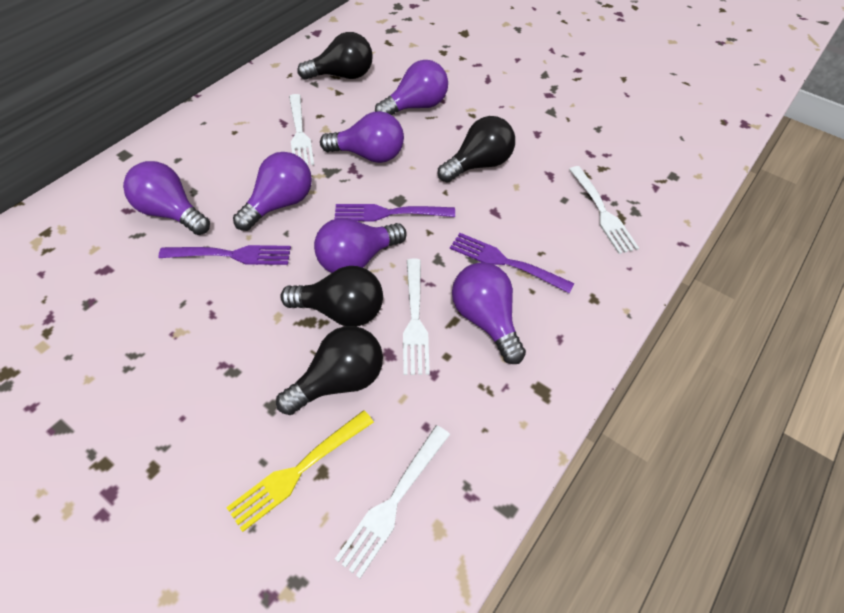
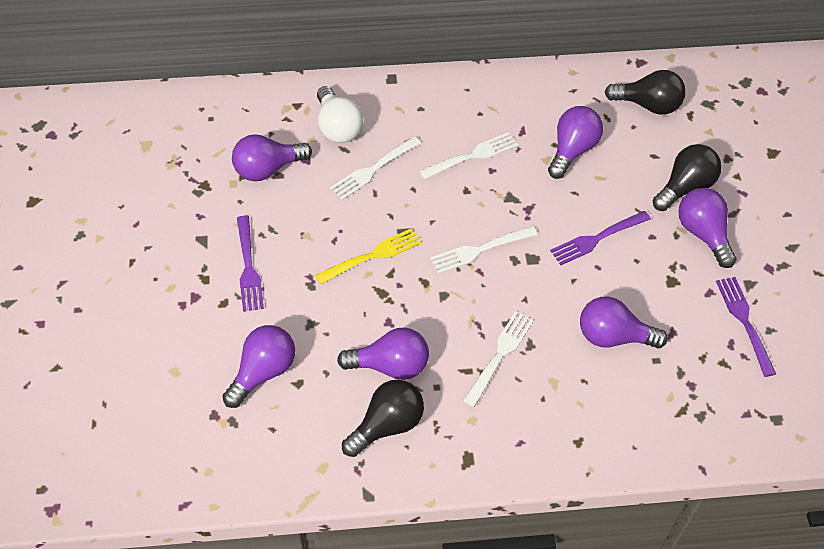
black light bulb: 4 -> 3
white light bulb: 0 -> 1

